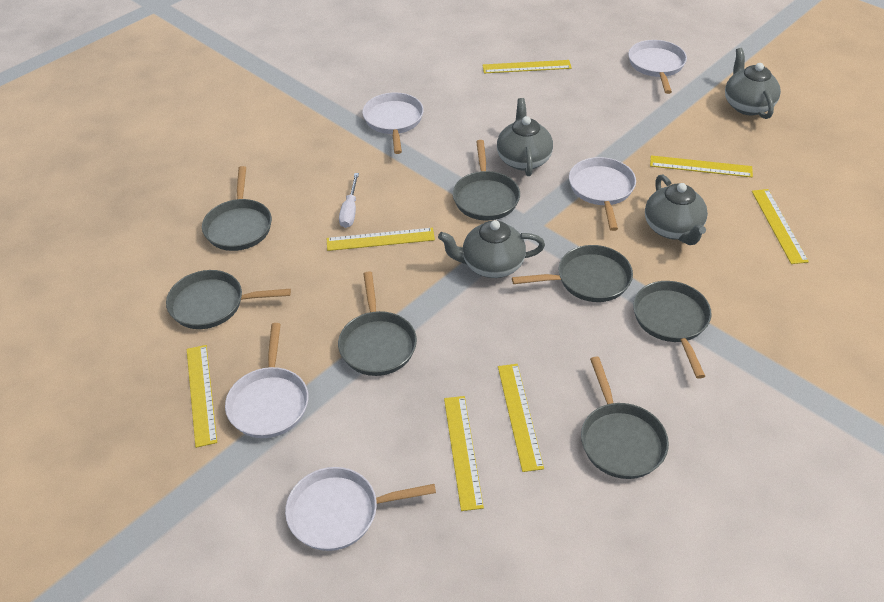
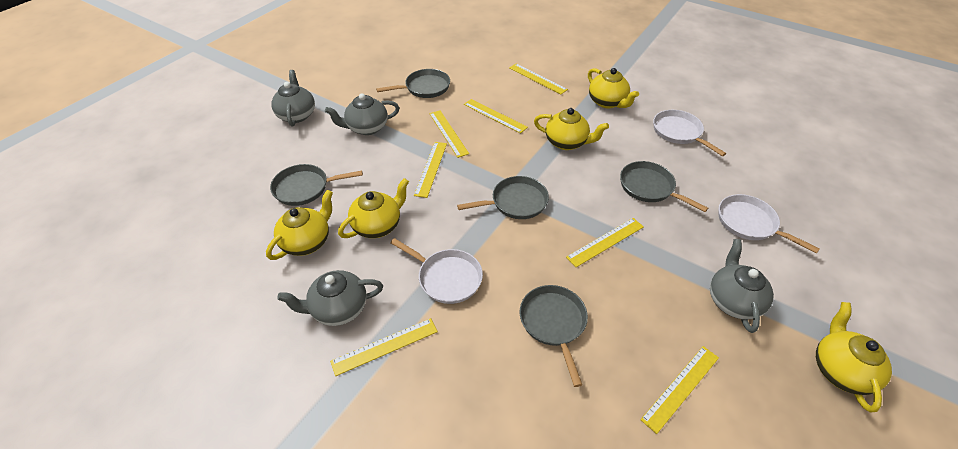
grey pan: 7 -> 5
white pan: 5 -> 3
white screwdriver: 1 -> 0
yellow teapot: 0 -> 5

